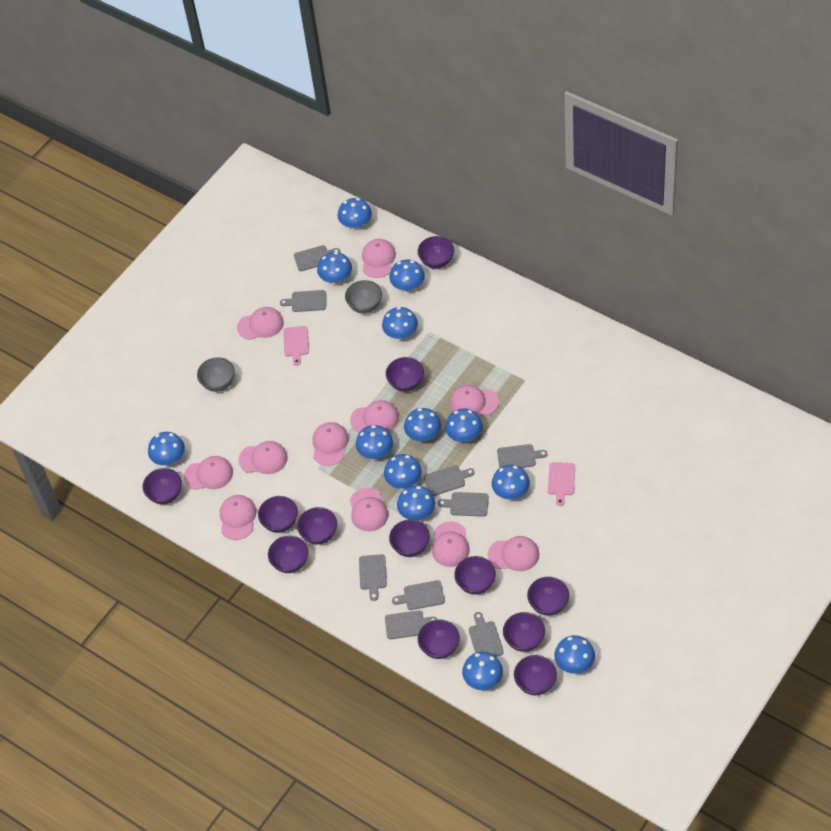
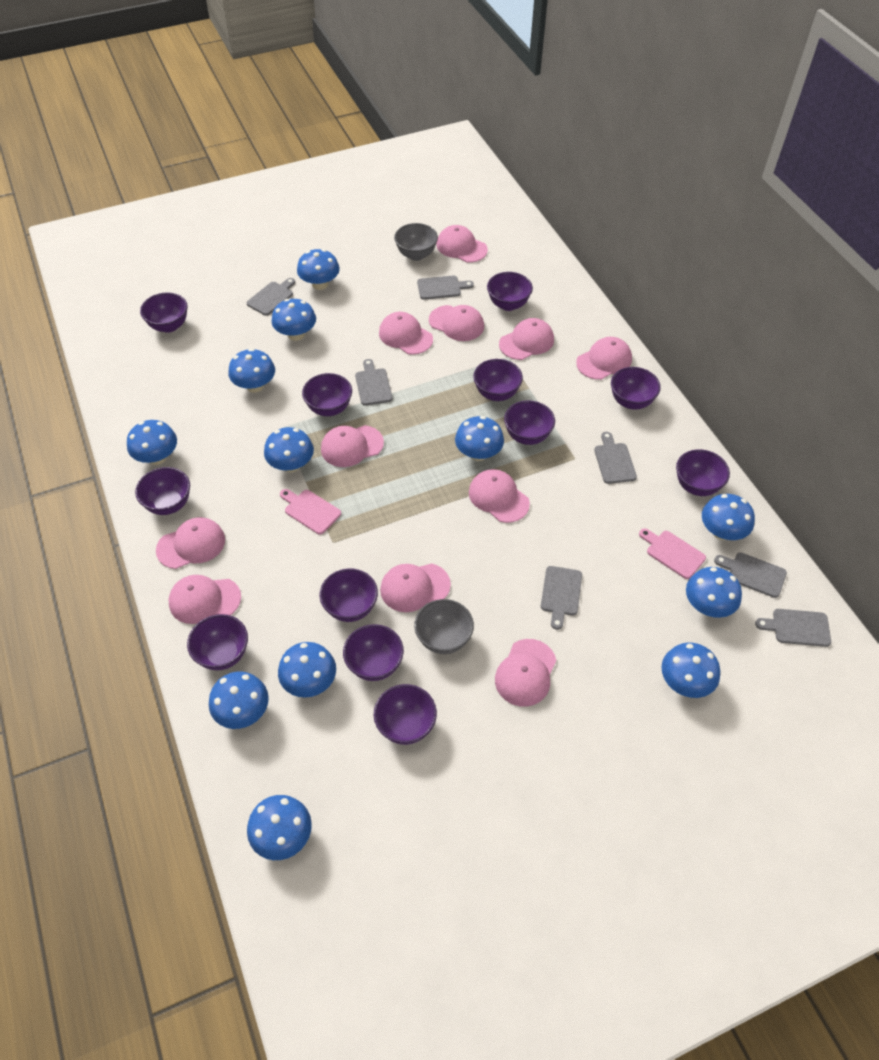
blue mushroom: 13 -> 12
grey cutting board: 9 -> 7

